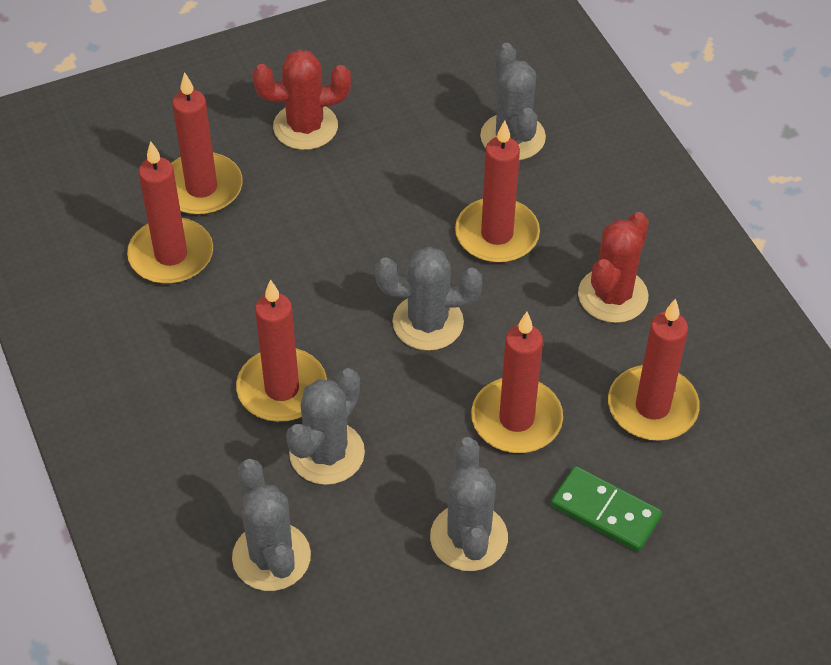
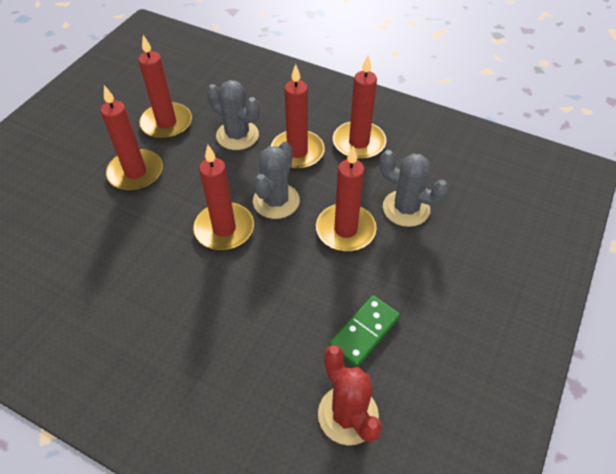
grey cactus: 5 -> 3
red cactus: 2 -> 1

